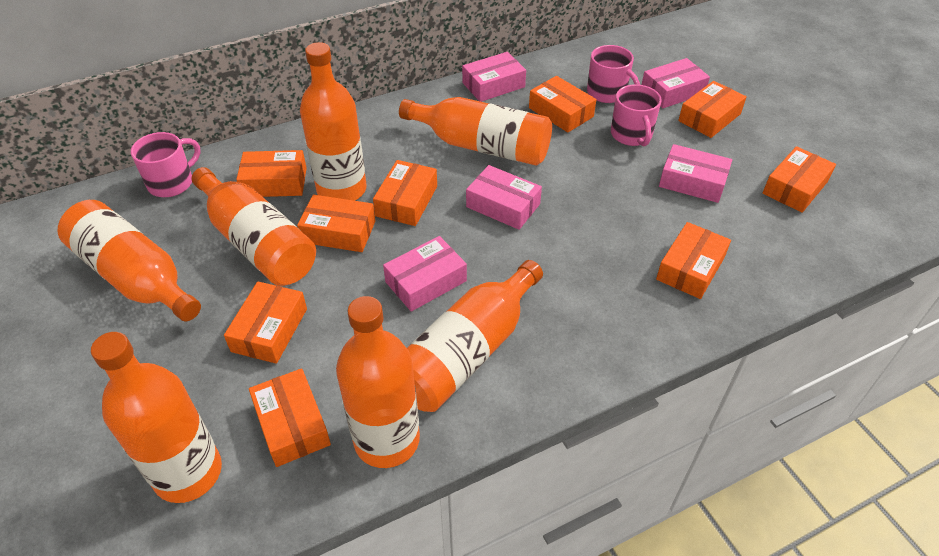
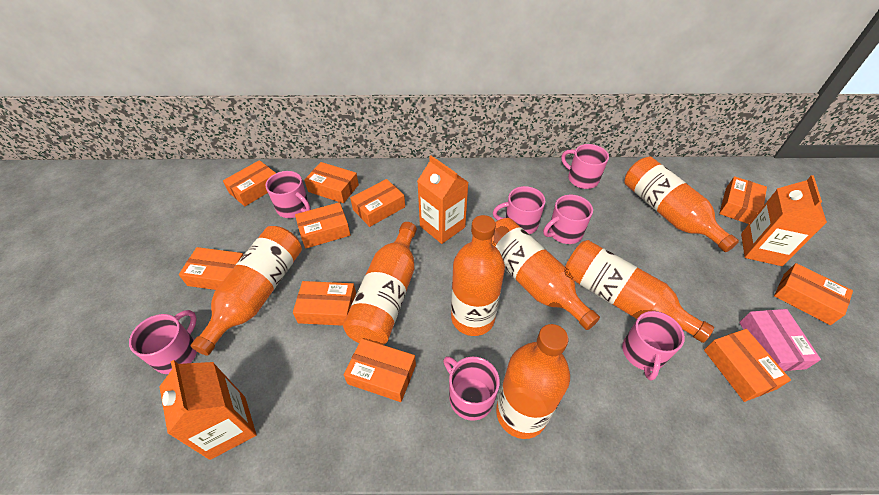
orange box: 9 -> 10
orange carton: 0 -> 3
pink box: 5 -> 1
pink mug: 3 -> 7

